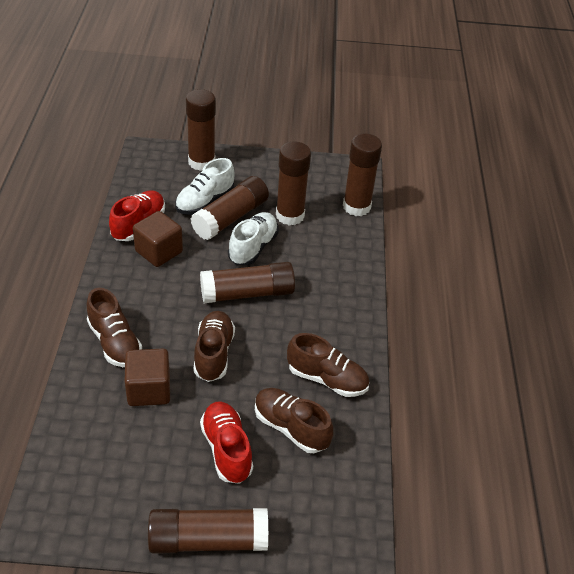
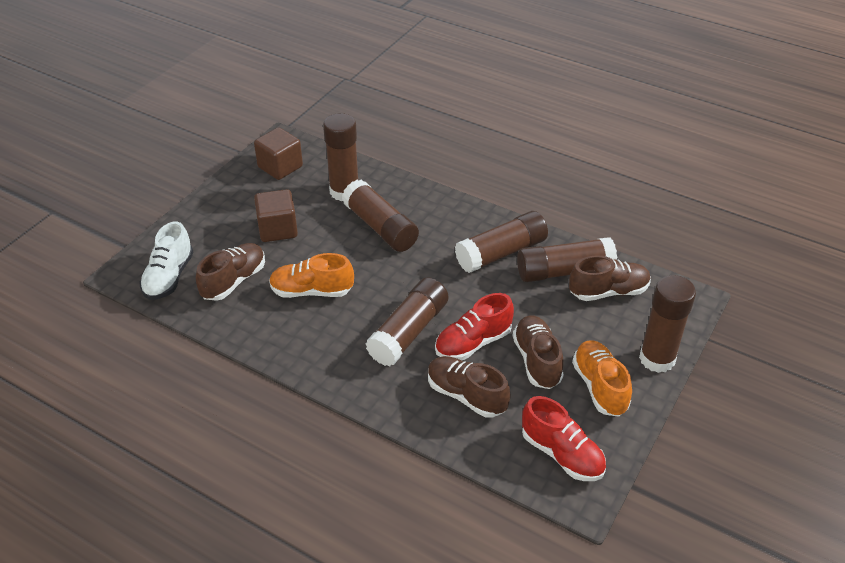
orange shoe: 0 -> 2
white shoe: 2 -> 1

